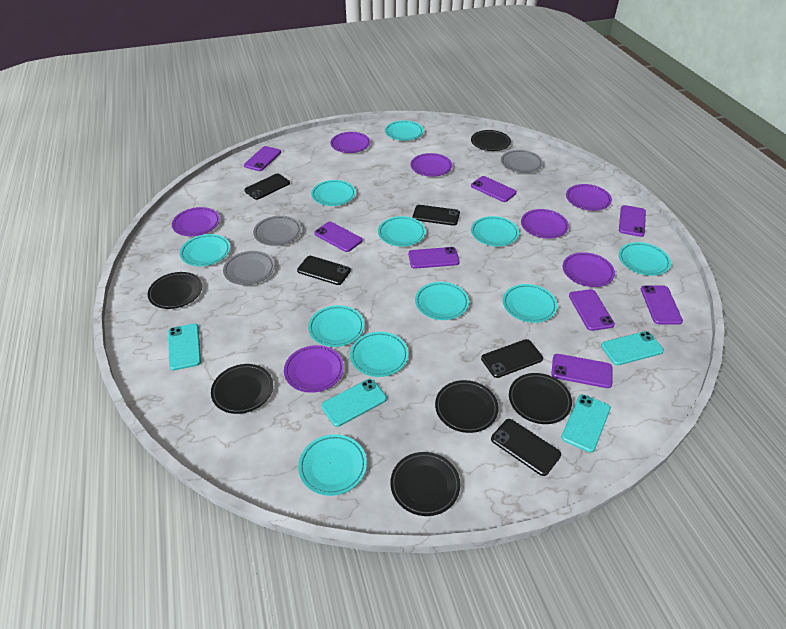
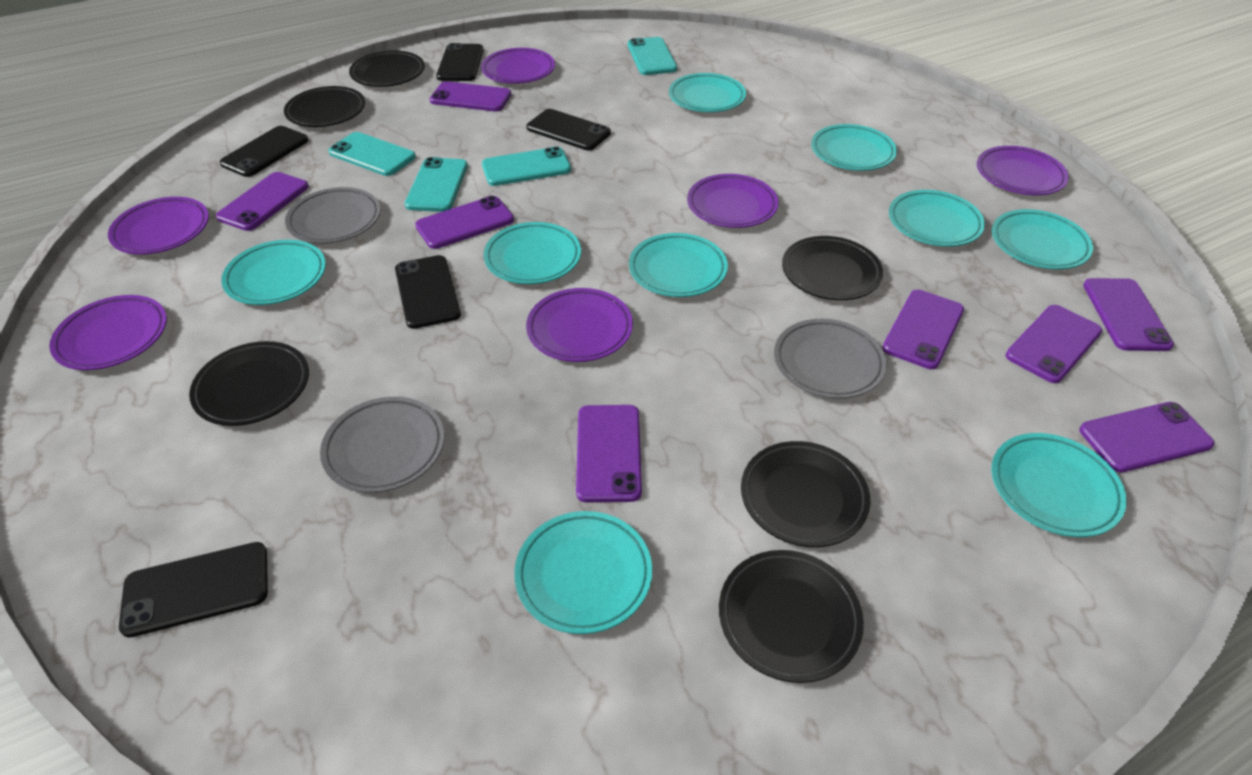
purple plate: 7 -> 6
turquoise plate: 11 -> 9

